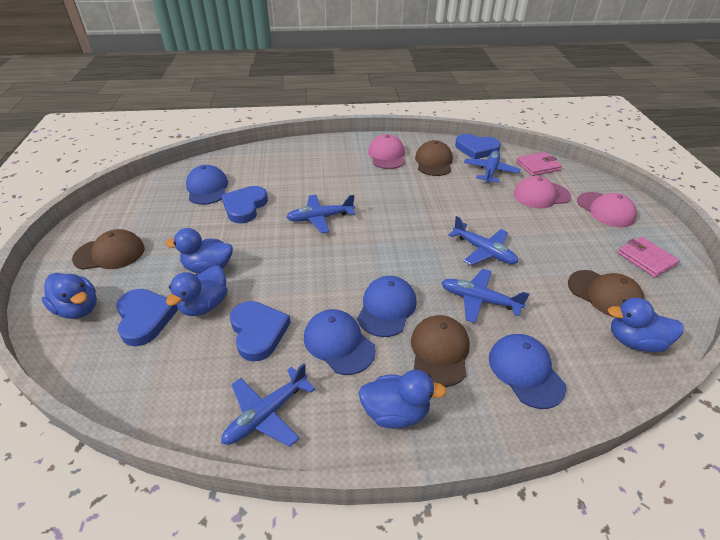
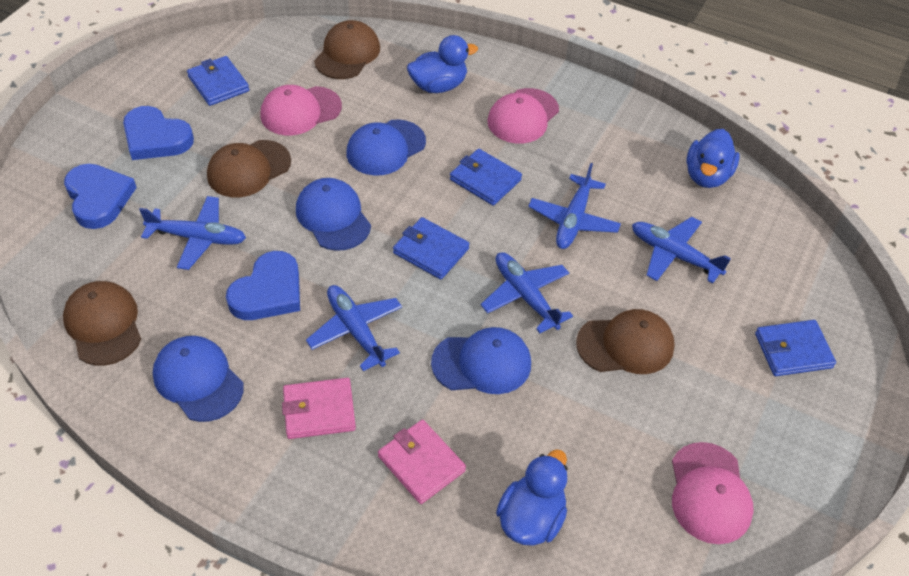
blue duck: 5 -> 3
blue heart: 4 -> 3
blue wallet: 0 -> 4

